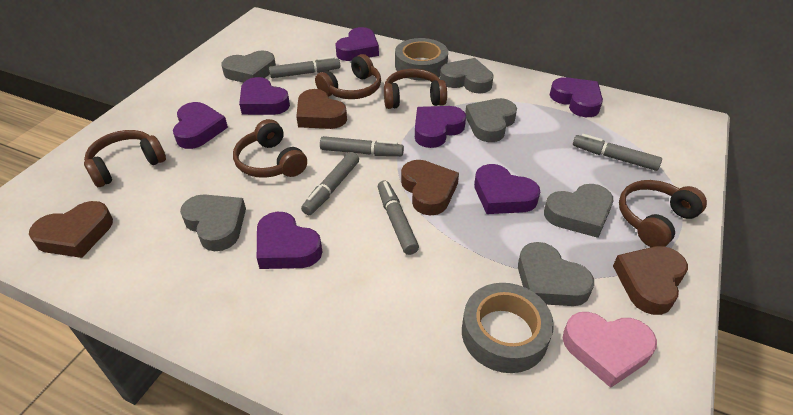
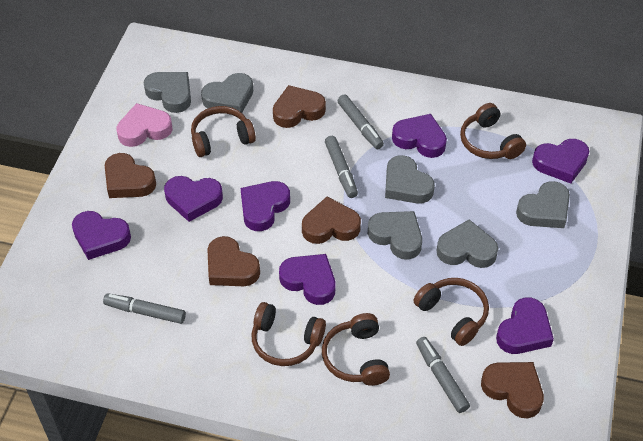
brown heart: 4 -> 5
grey marker: 5 -> 4
grey tape: 2 -> 0

